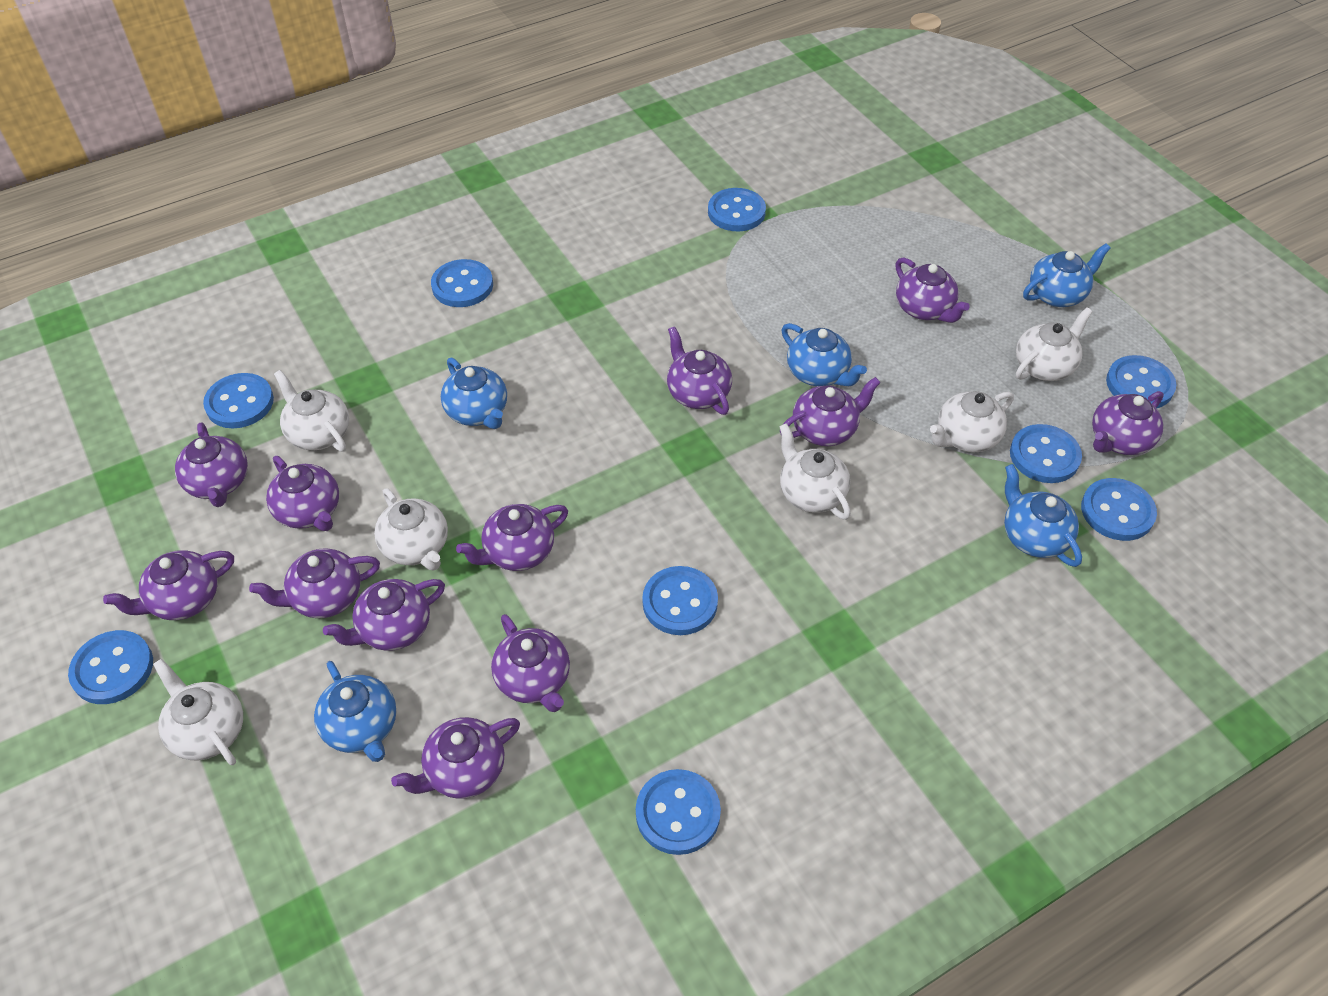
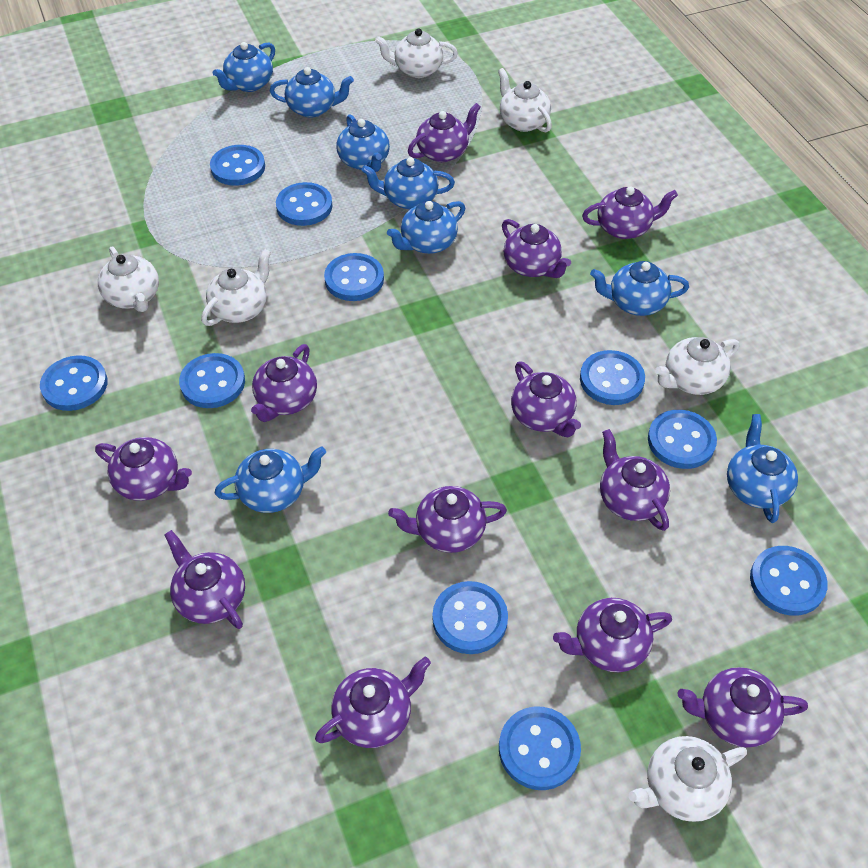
blue button: 9 -> 10
blue teapot: 5 -> 8

